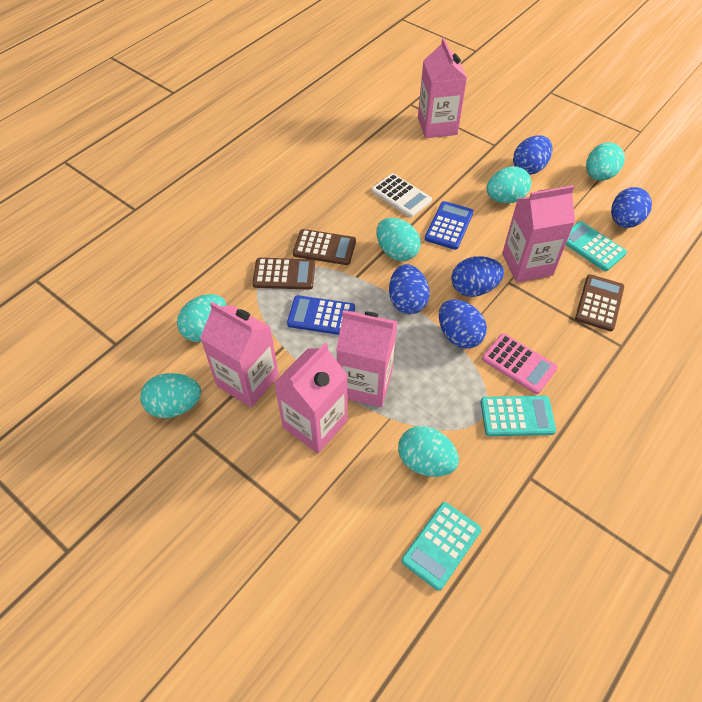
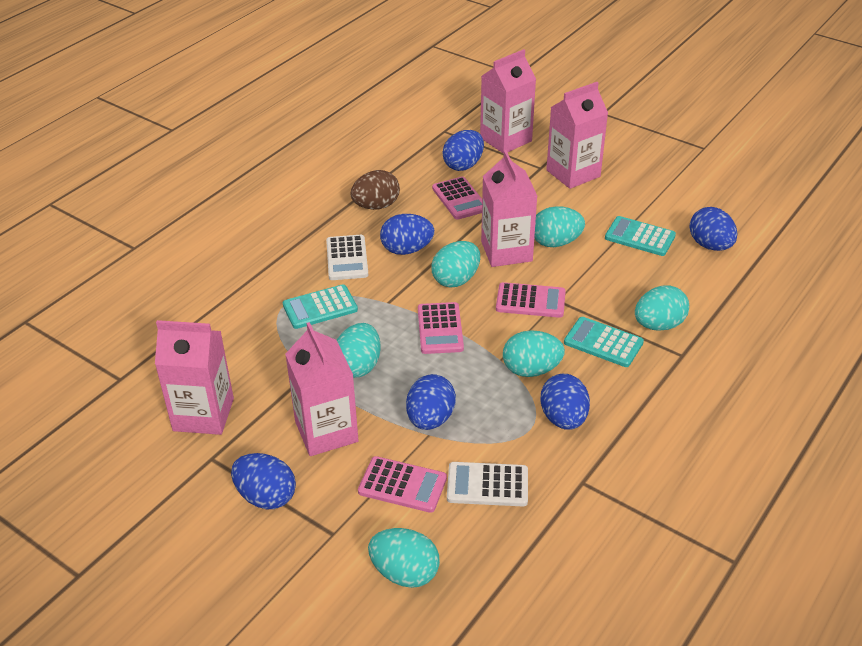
blue calculator: 2 -> 0
blue egg: 5 -> 6
brown calculator: 3 -> 0
brown egg: 0 -> 1
pink calculator: 1 -> 4
white calculator: 1 -> 2

